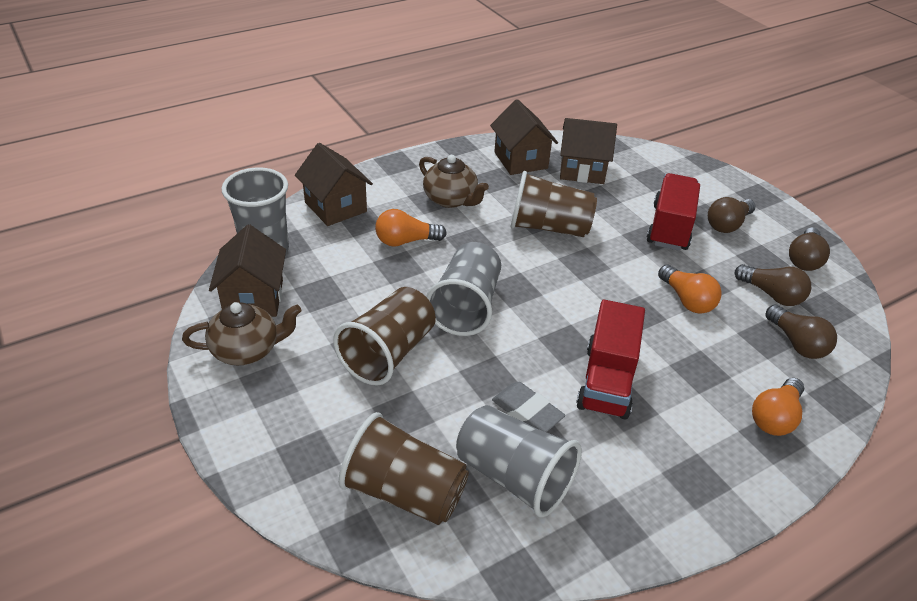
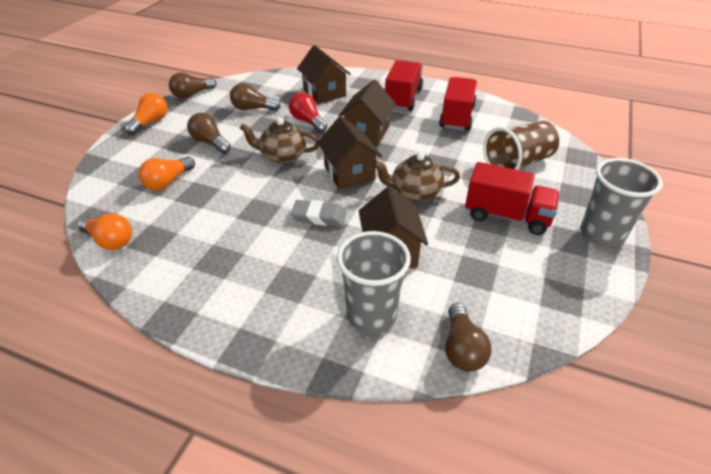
brown cup: 3 -> 1
grey cup: 3 -> 2
red light bulb: 0 -> 1
red truck: 2 -> 3

